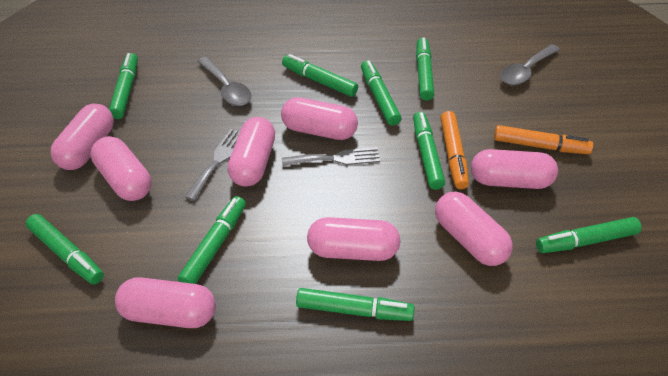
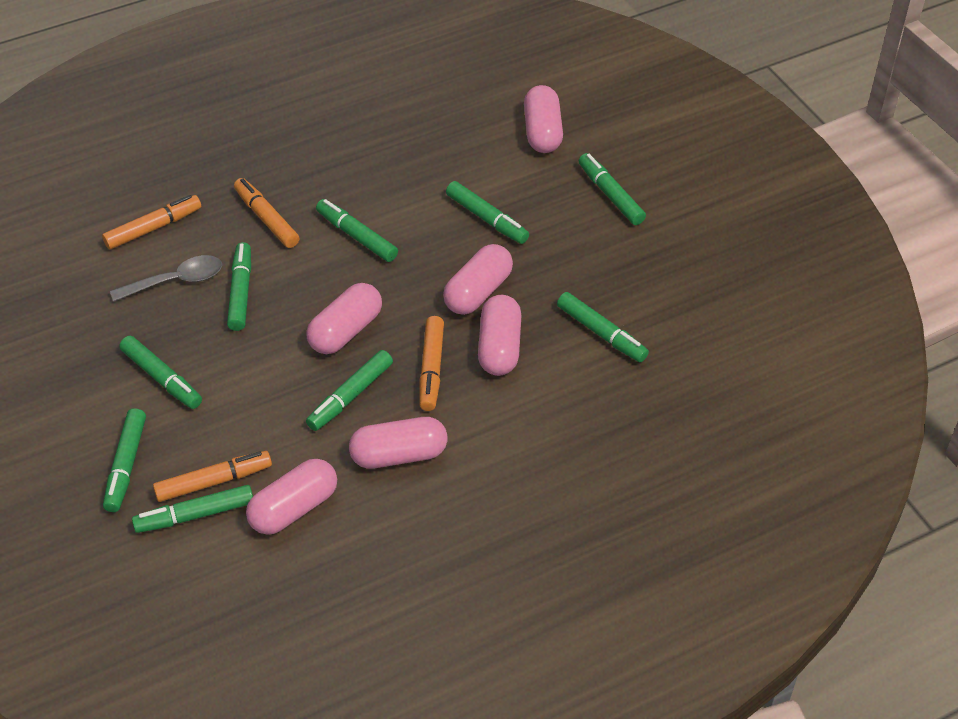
grey fork: 2 -> 0
grey spoon: 2 -> 1
orange marker: 2 -> 4
pink capsule: 8 -> 6

